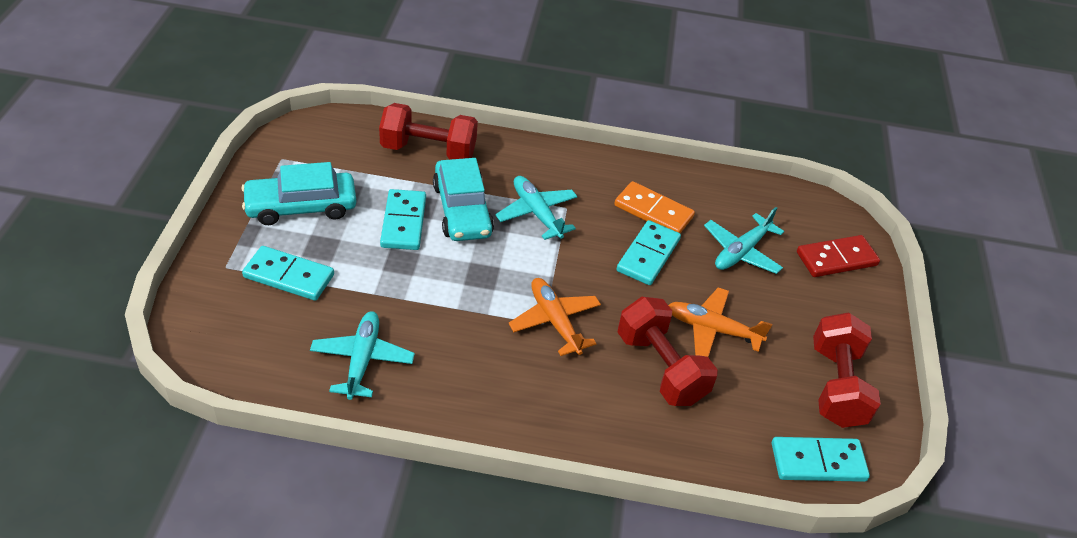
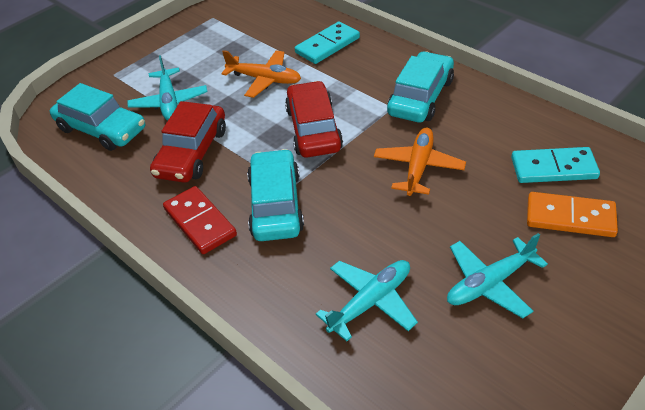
red car: 0 -> 2
red dumbbell: 3 -> 0
turquoise car: 2 -> 3
turquoise domino: 4 -> 2

